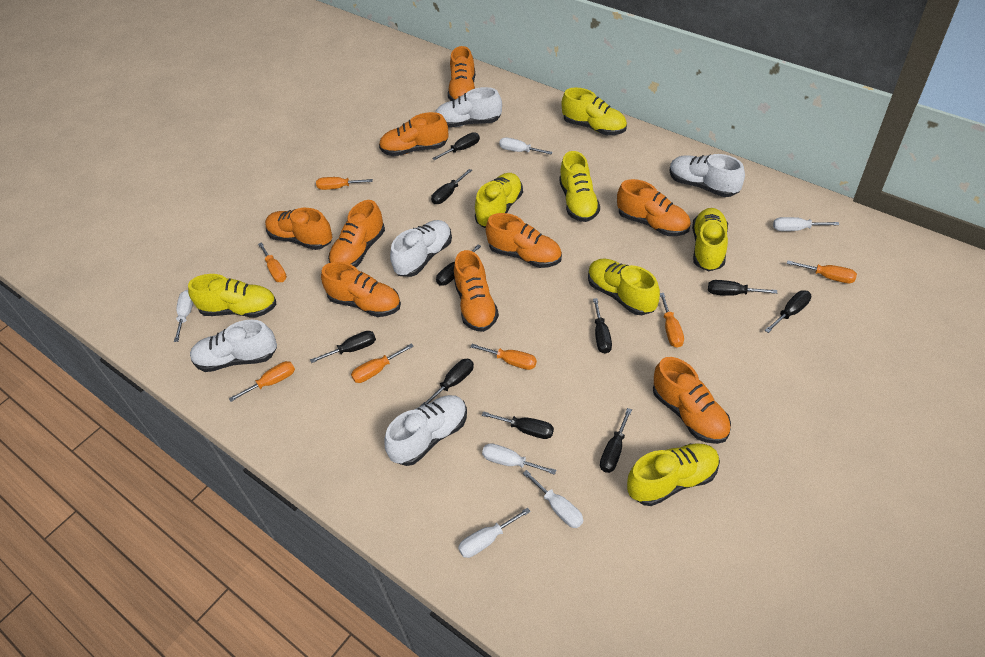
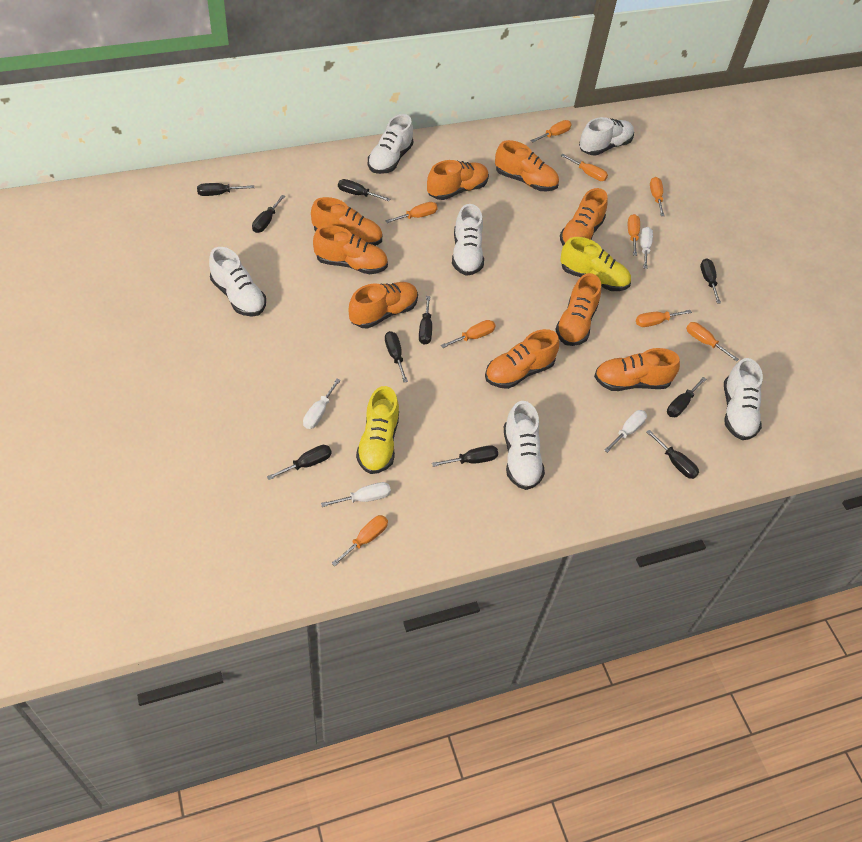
orange screwdriver: 7 -> 9
white screwdriver: 6 -> 4
white shoe: 5 -> 6
yellow shoe: 7 -> 2

